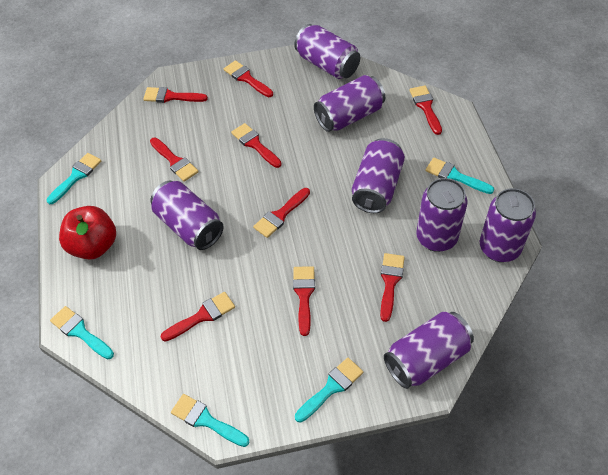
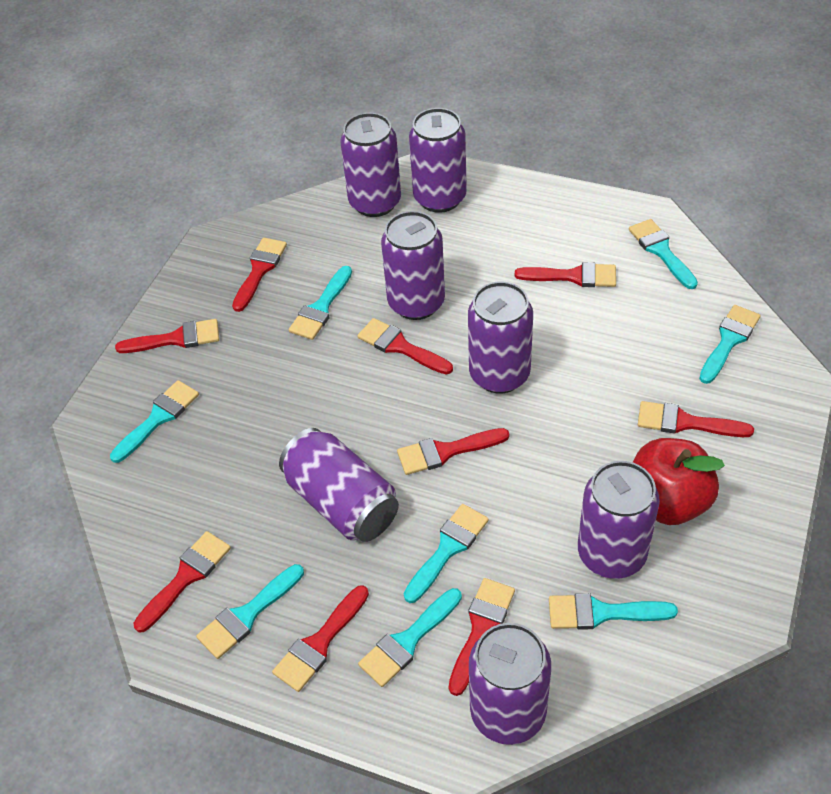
turquoise brush: 5 -> 8

